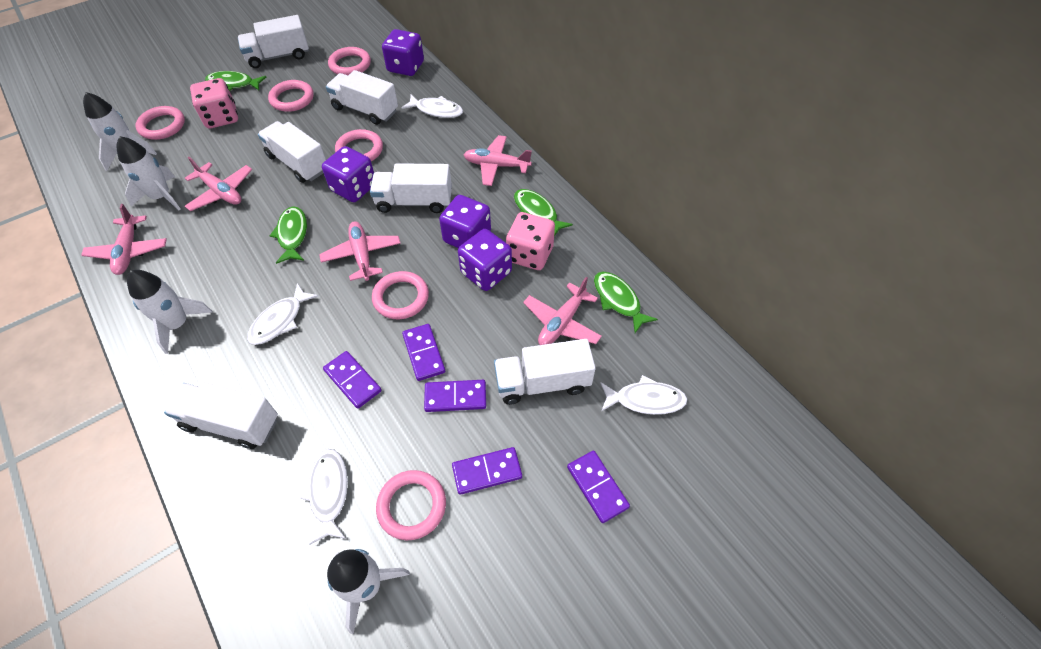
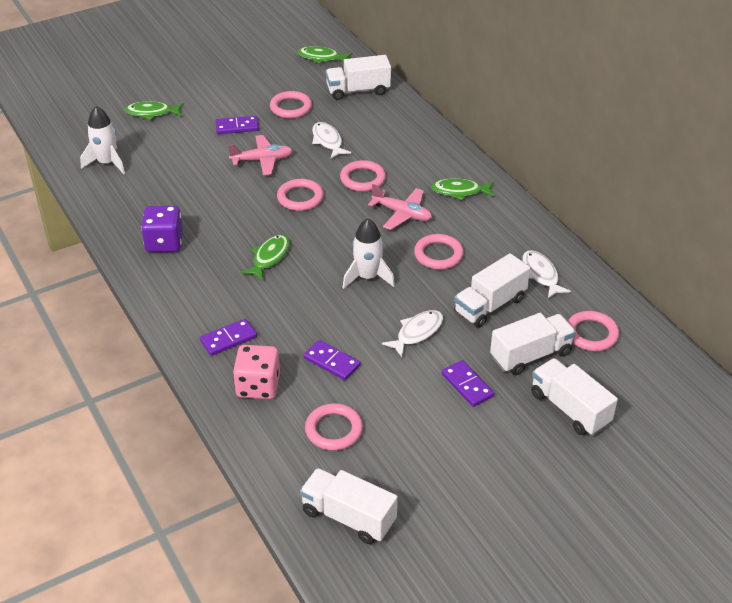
pink dice: 2 -> 1
pink plane: 5 -> 2
purple dice: 4 -> 1
purple domino: 5 -> 4
white fish: 4 -> 3
white rocket: 4 -> 2
white truck: 6 -> 5

